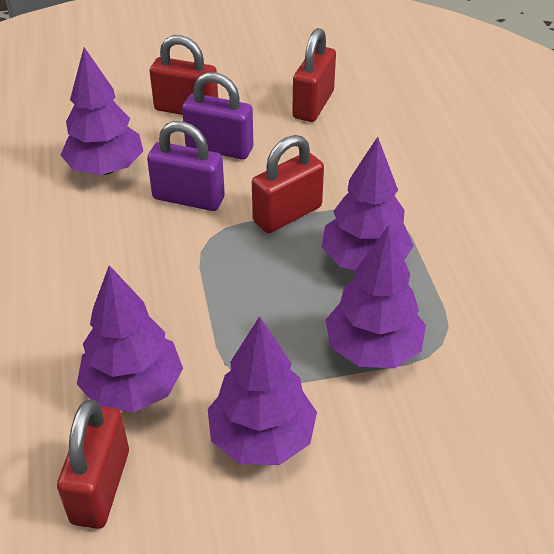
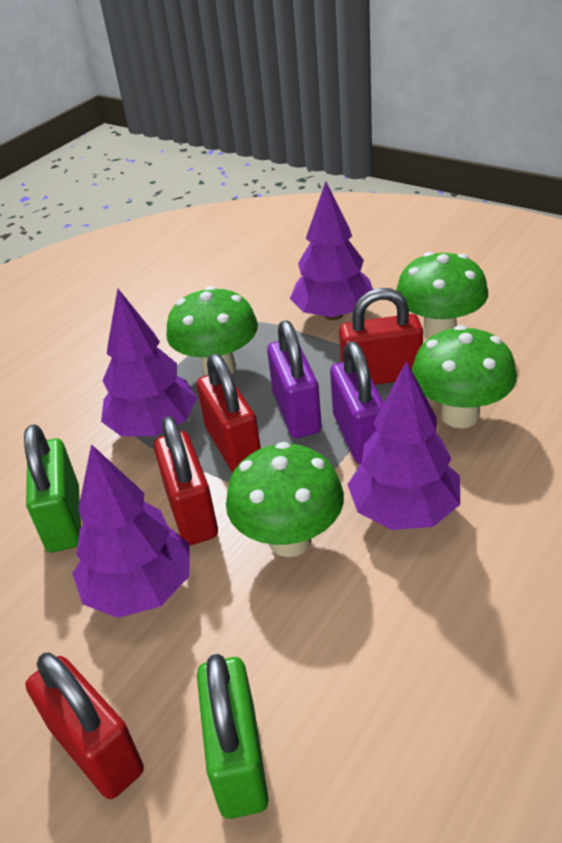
green mushroom: 0 -> 4
green padlock: 0 -> 2
purple tree: 5 -> 4

